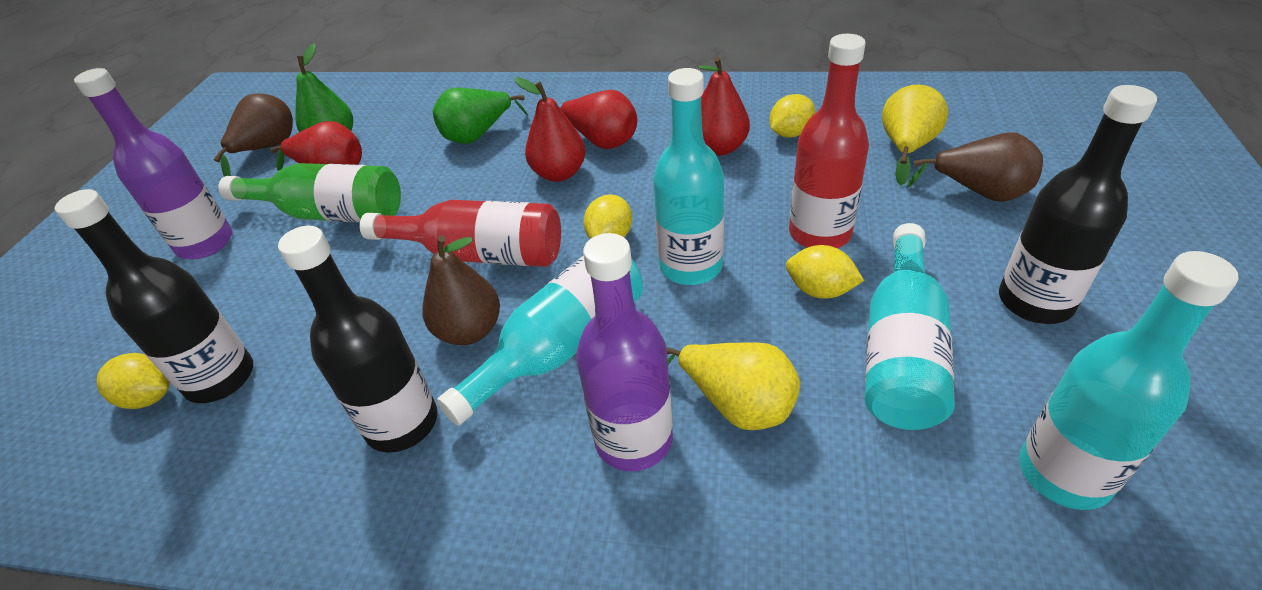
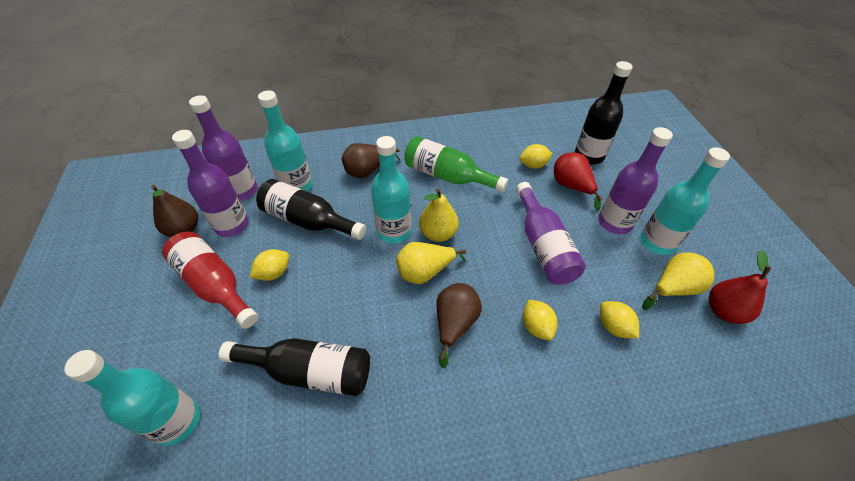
green pear: 2 -> 0
purple bottle: 2 -> 4
red bottle: 2 -> 1
red pear: 4 -> 2
yellow pear: 2 -> 3

